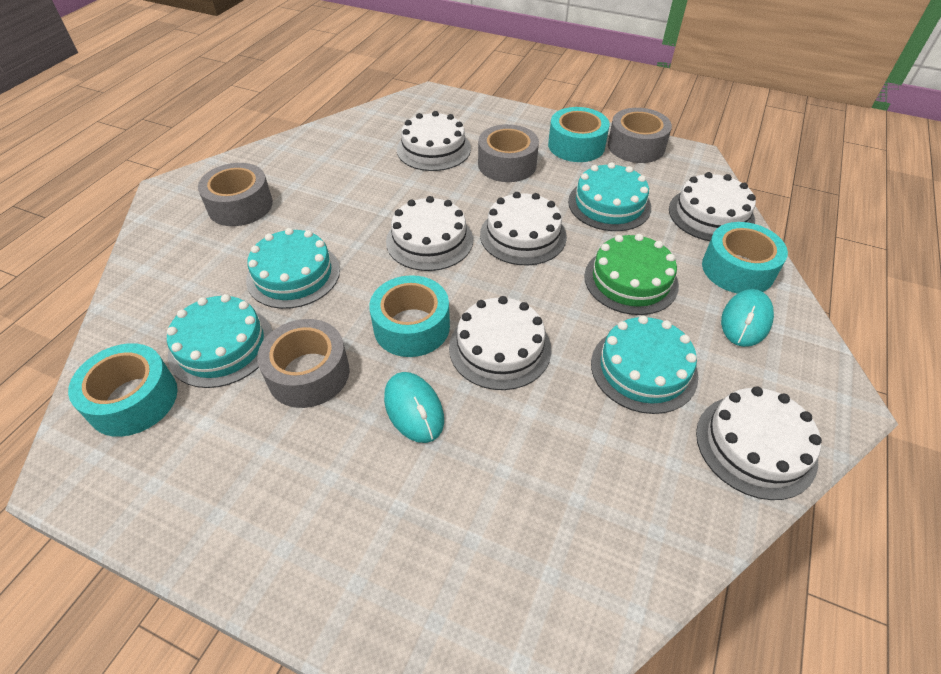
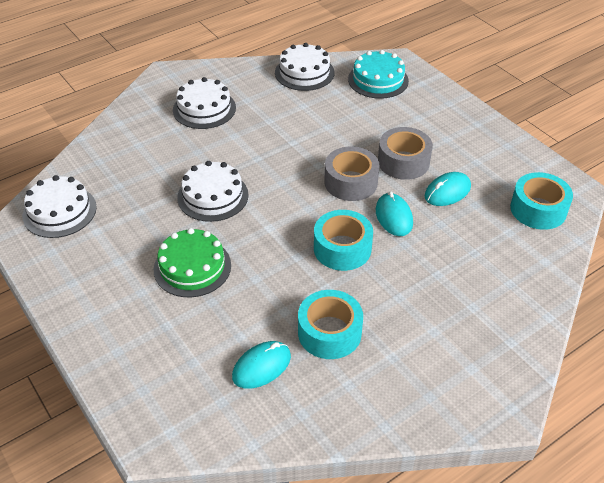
grey tape: 4 -> 2
turquoise cake: 4 -> 1
turquoise mouse: 2 -> 3
turquoise tape: 4 -> 3
white cake: 6 -> 4

